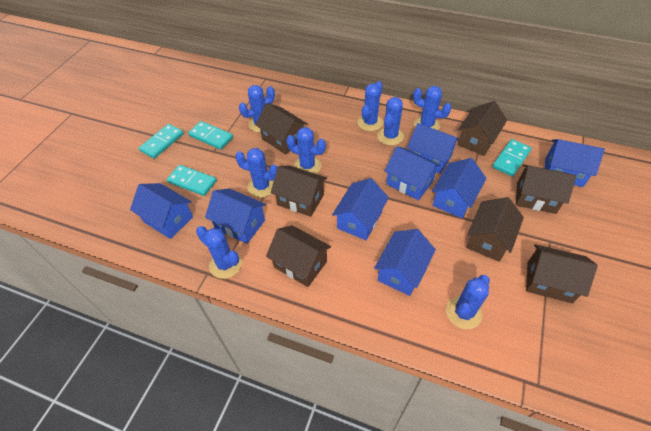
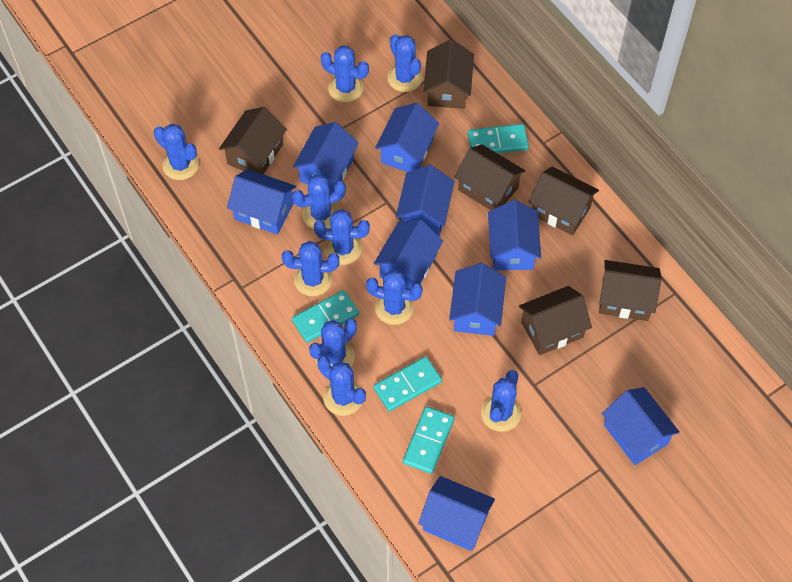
blue cactus: 8 -> 10
blue house: 8 -> 9
brown house: 7 -> 6

